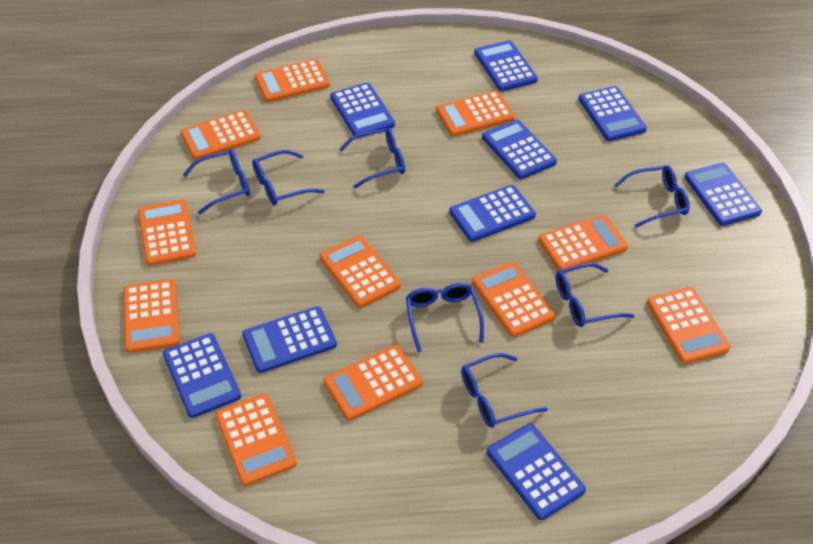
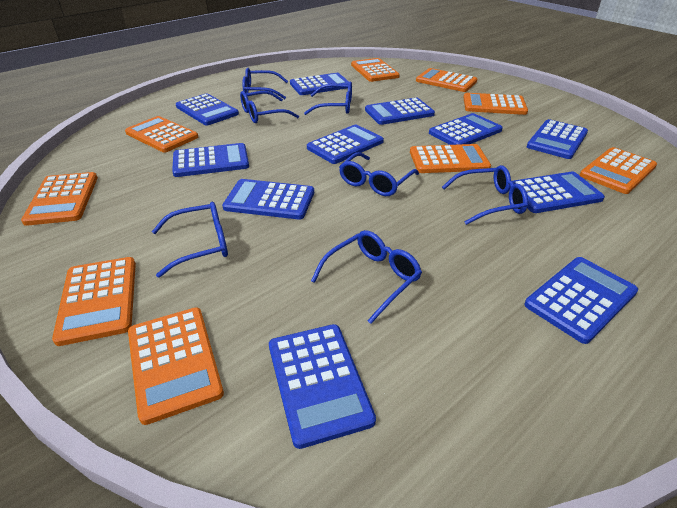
blue calculator: 9 -> 11
orange calculator: 11 -> 9

